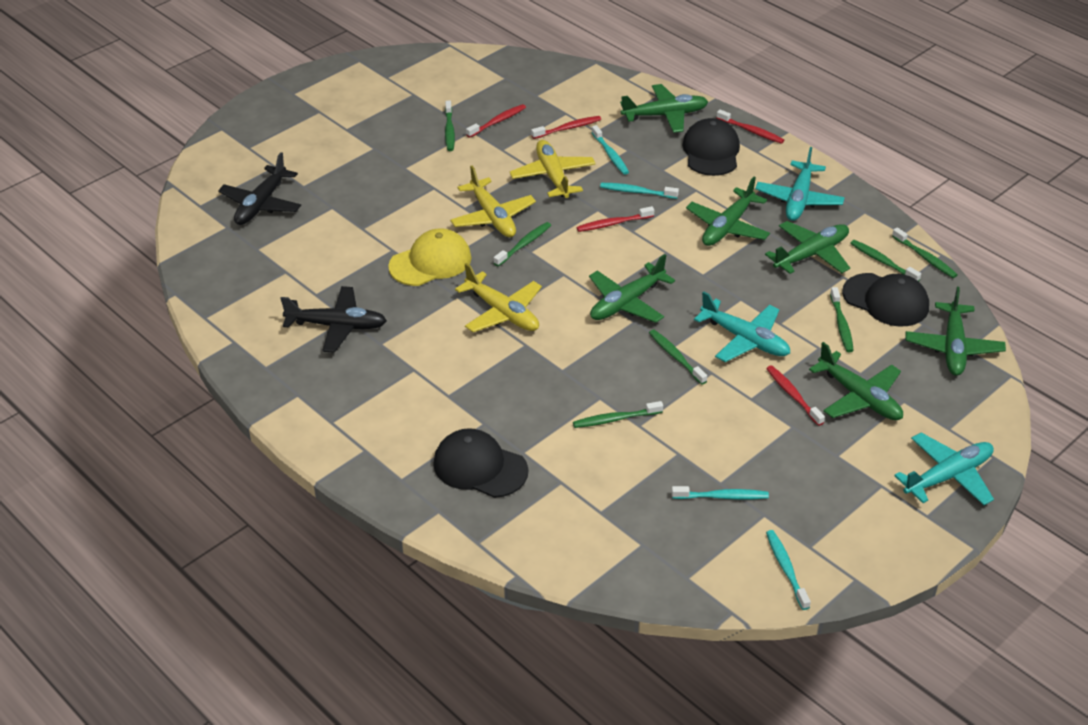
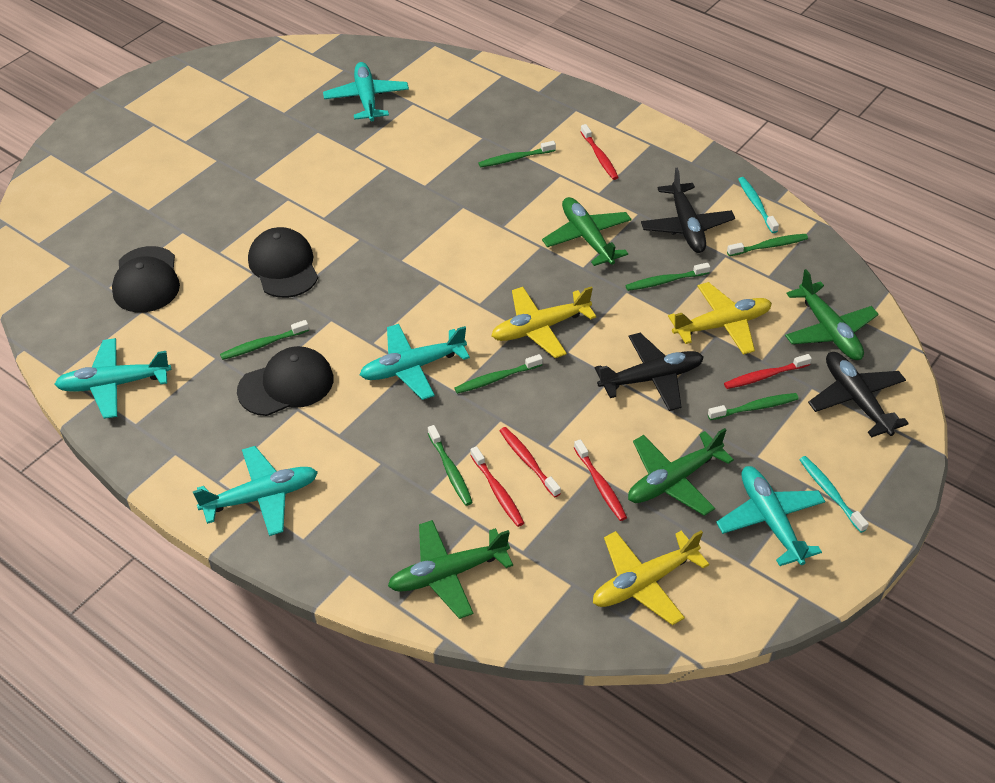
black plane: 2 -> 3
green plane: 6 -> 4
turquoise plane: 3 -> 5
turquoise toothbrush: 4 -> 2
yellow cap: 1 -> 0

